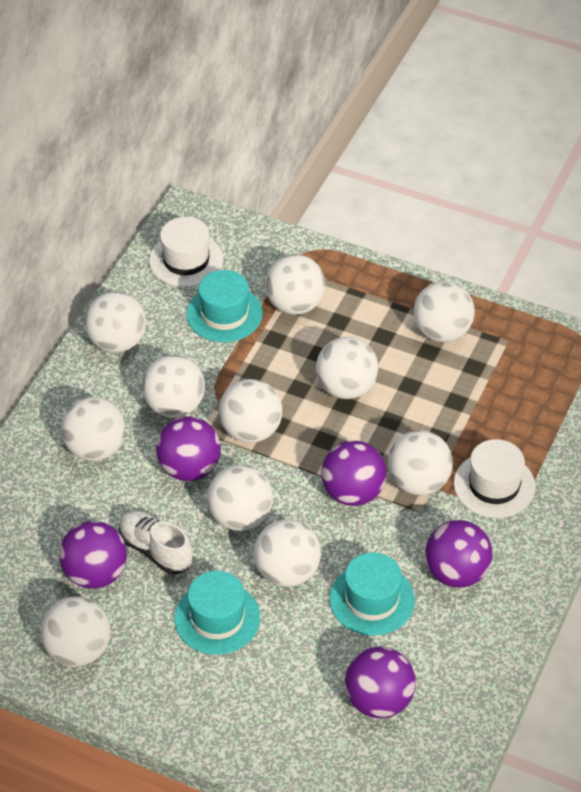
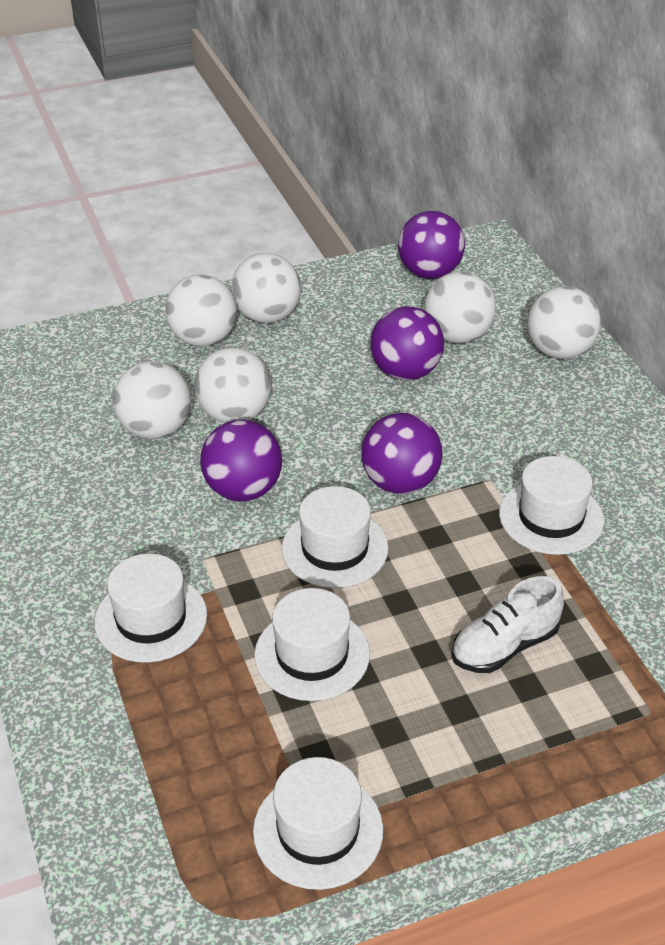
purple ball: 5 -> 4
turquoise hat: 3 -> 0
white ball: 11 -> 6
white hat: 2 -> 5

